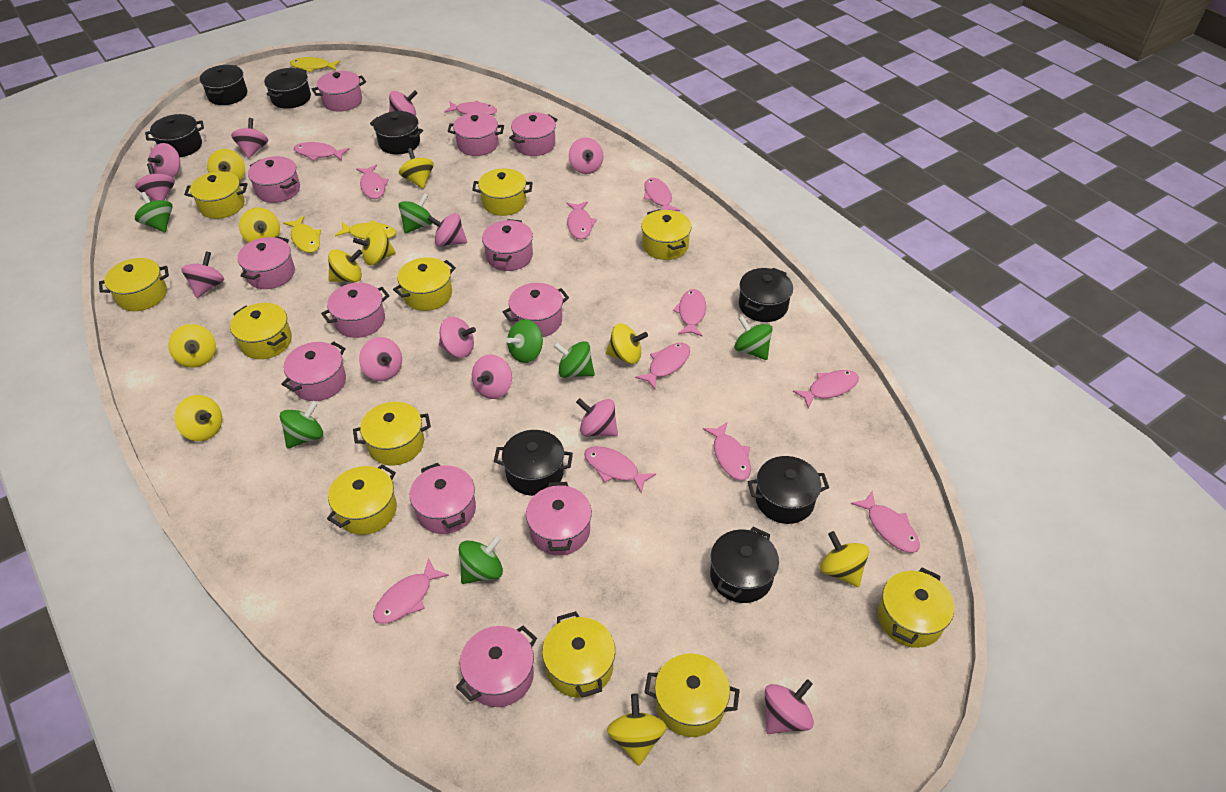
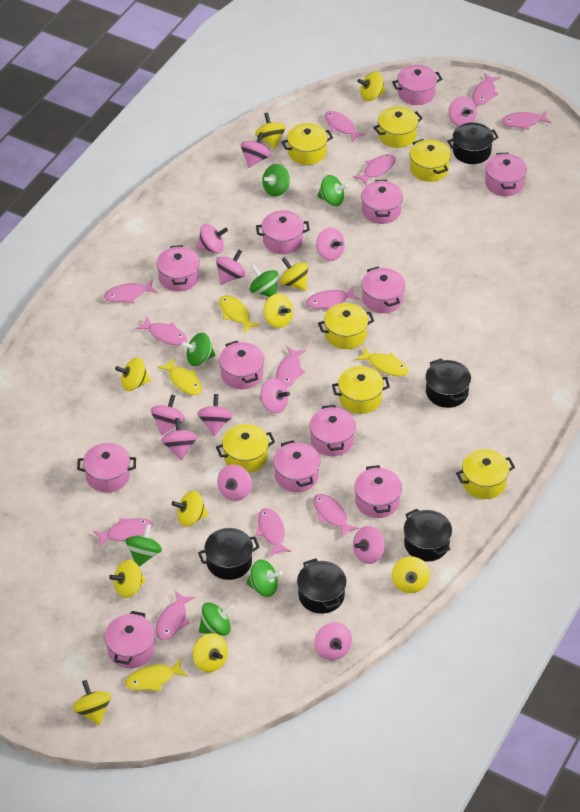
black pot: 8 -> 5
yellow fish: 3 -> 4
yellow pot: 11 -> 7

